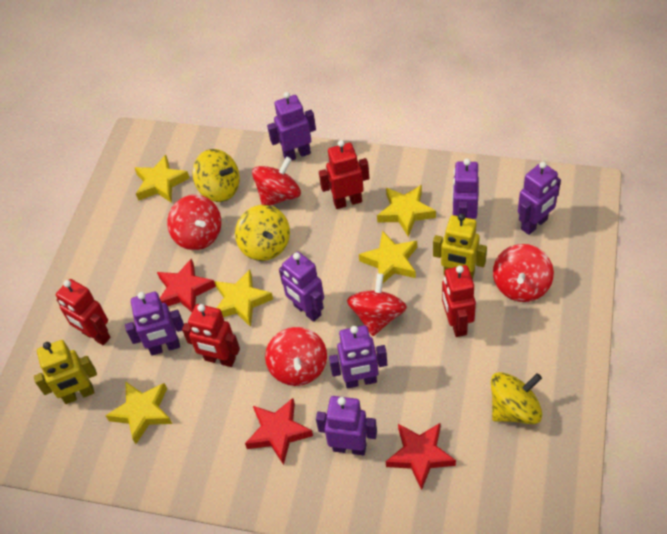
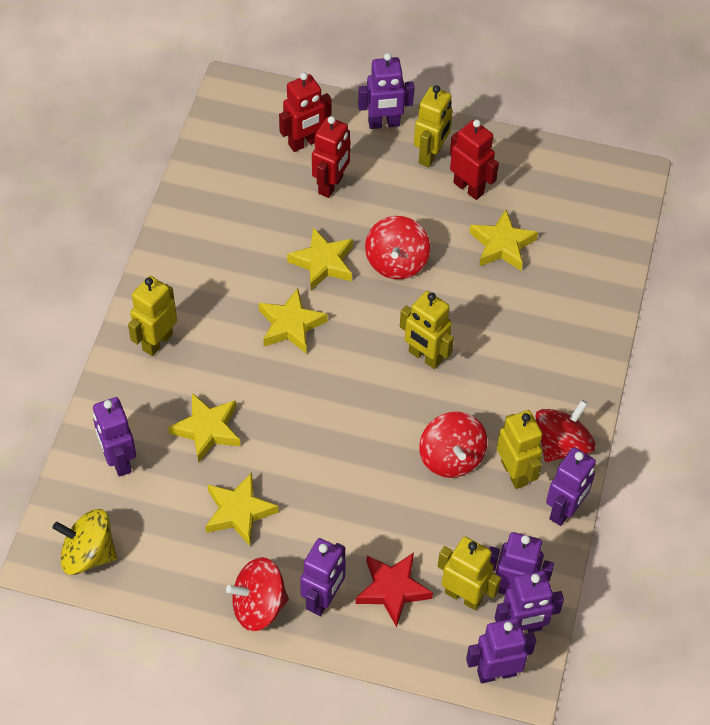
red robot: 4 -> 3
red spinning top: 5 -> 4
red star: 3 -> 1
yellow robot: 2 -> 5
yellow spinning top: 3 -> 1

